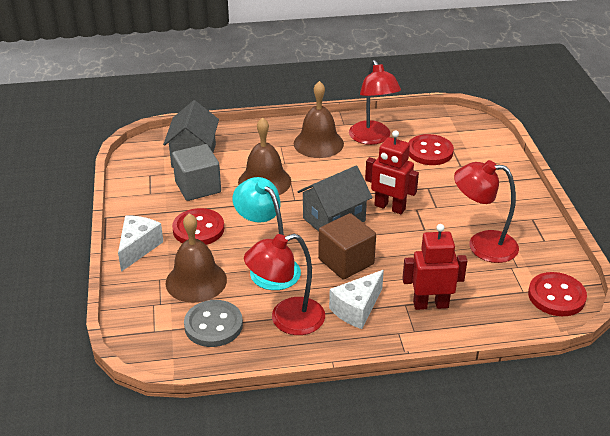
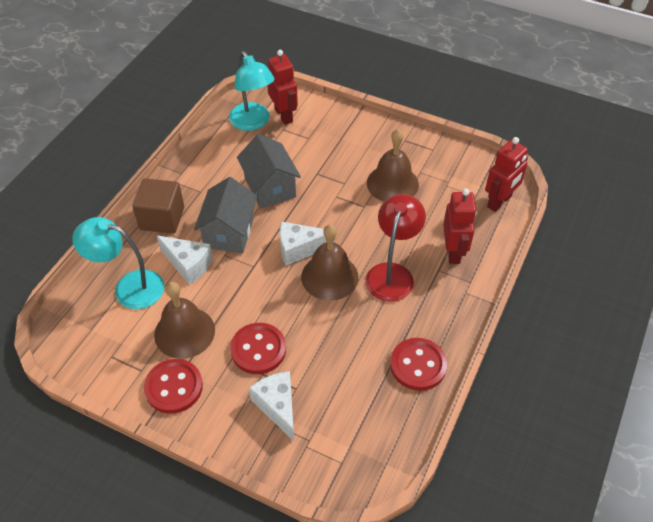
grey button: 1 -> 0
grey cube: 1 -> 0
red lamp: 3 -> 1
red robot: 2 -> 3
turquoise lamp: 1 -> 2
white cheese: 2 -> 3

